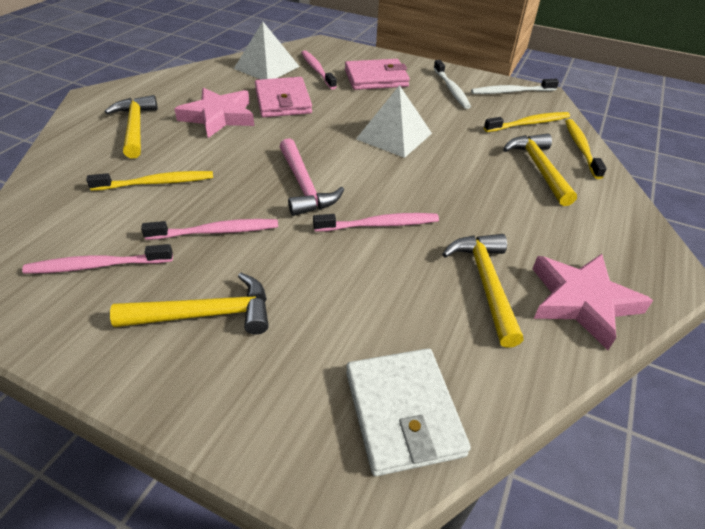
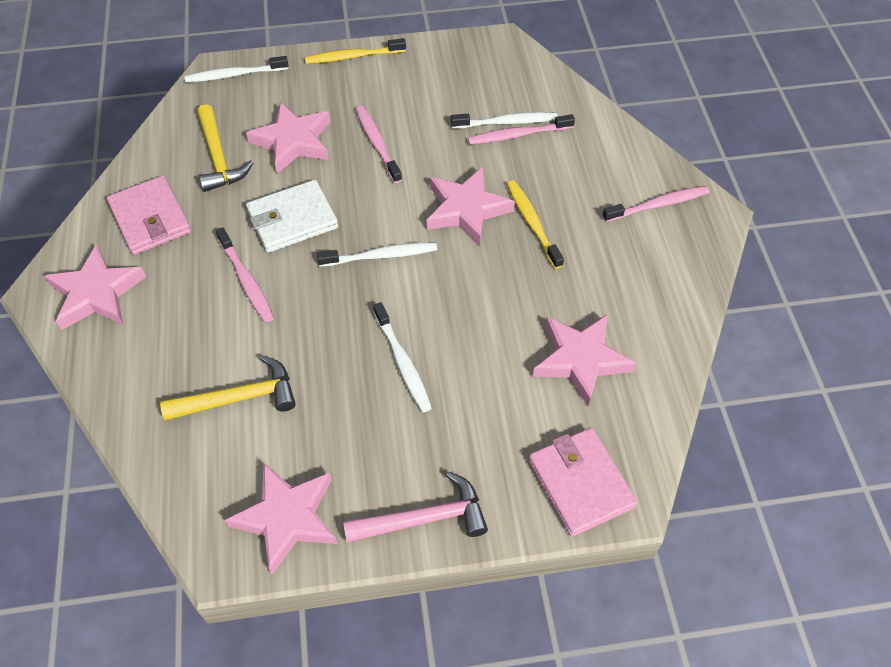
pink star: 2 -> 5
white pyramid: 2 -> 0
white toothbrush: 2 -> 4
yellow hammer: 4 -> 2
yellow toothbrush: 3 -> 2

